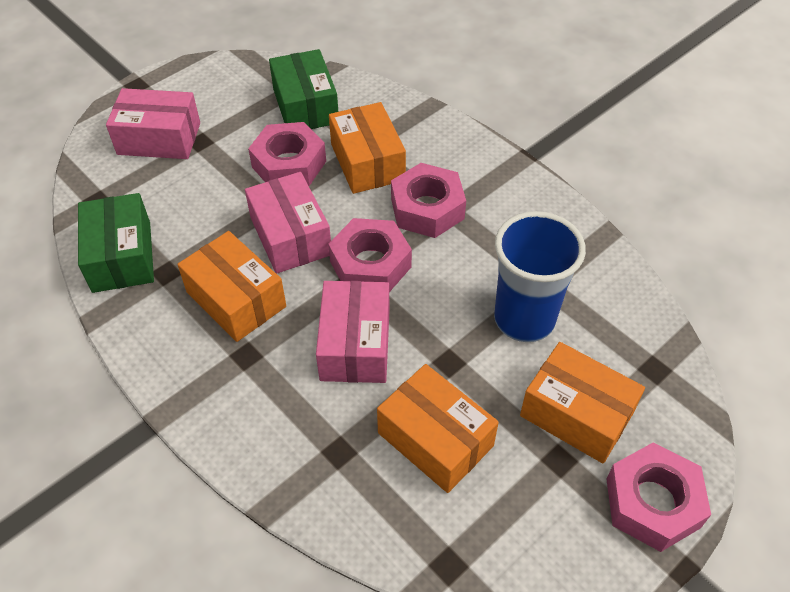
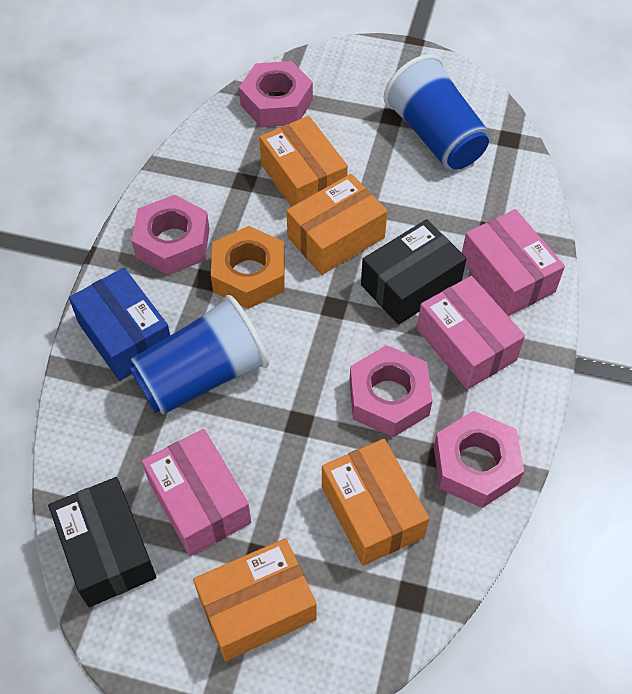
black box: 0 -> 2
blue box: 0 -> 1
blue cup: 1 -> 2
green box: 2 -> 0
orange nut: 0 -> 1

